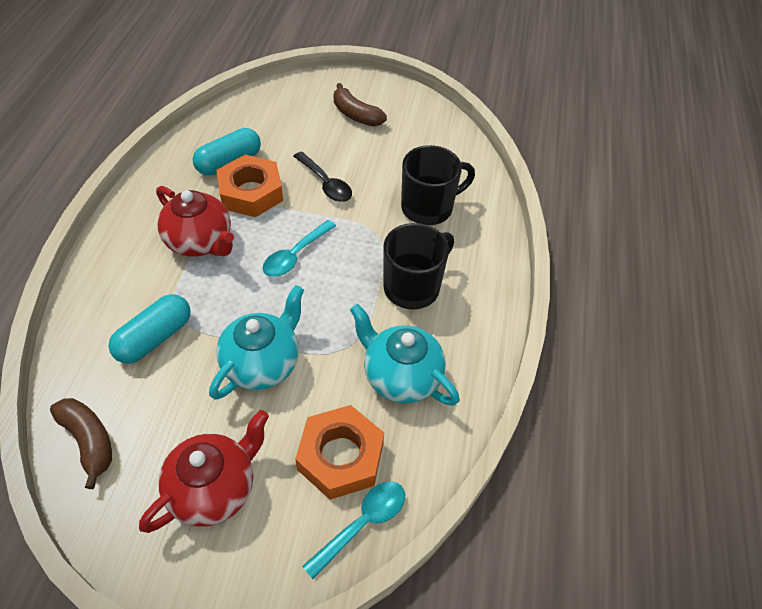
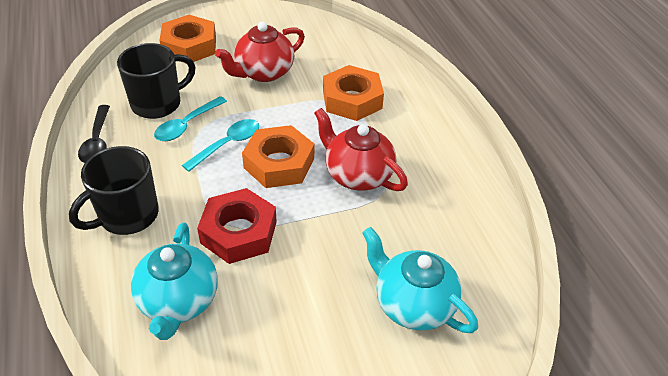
brown banana: 2 -> 0
orange nut: 2 -> 3
red nut: 0 -> 1
turquoise capsule: 2 -> 0

